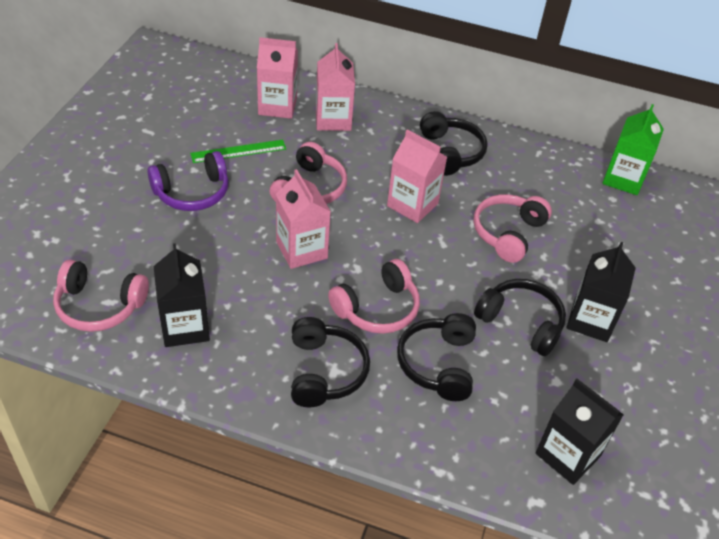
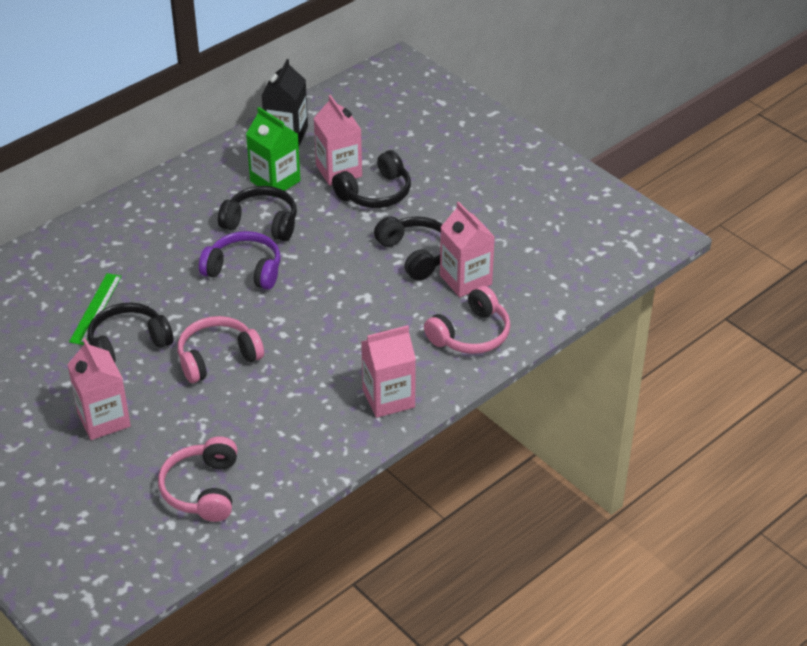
black carton: 3 -> 1
pink headphones: 4 -> 3

